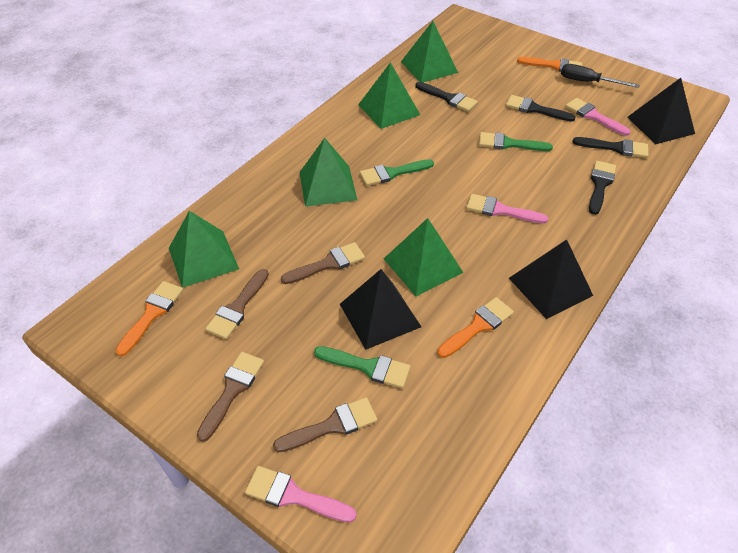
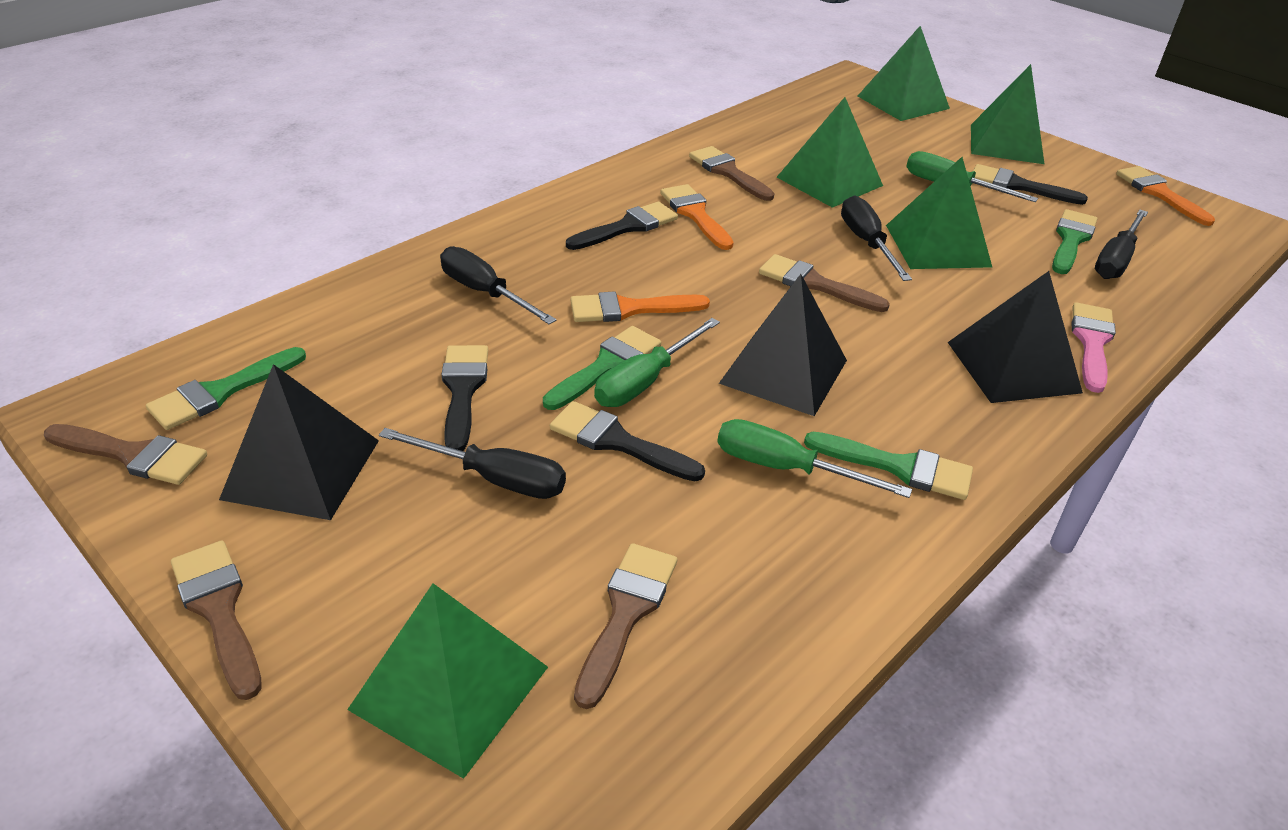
black screwdriver: 1 -> 4
brown brush: 4 -> 5
green brush: 3 -> 4
green screwdriver: 0 -> 3
pink brush: 3 -> 1

